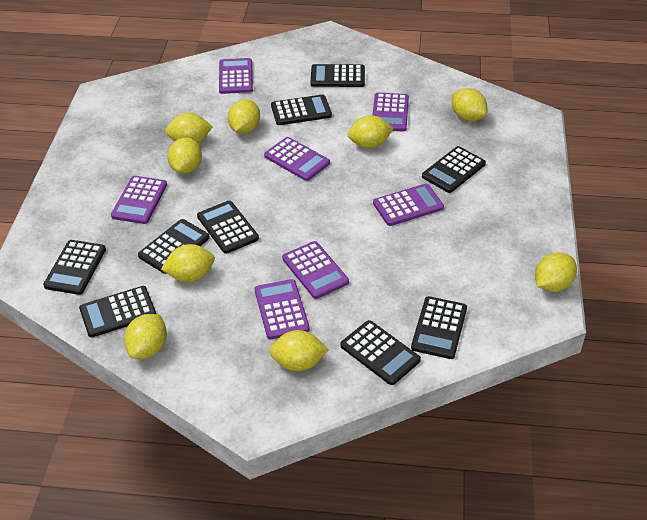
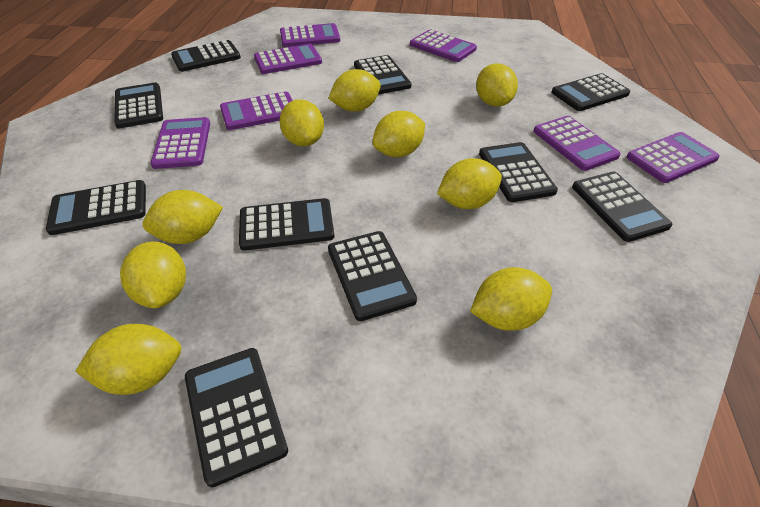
black calculator: 9 -> 10

